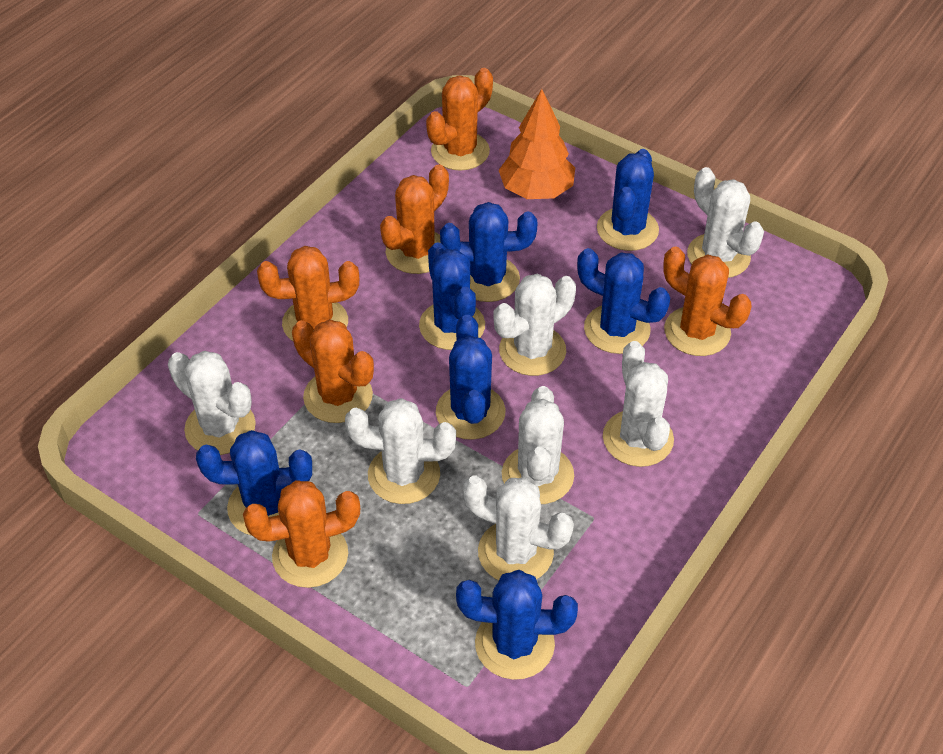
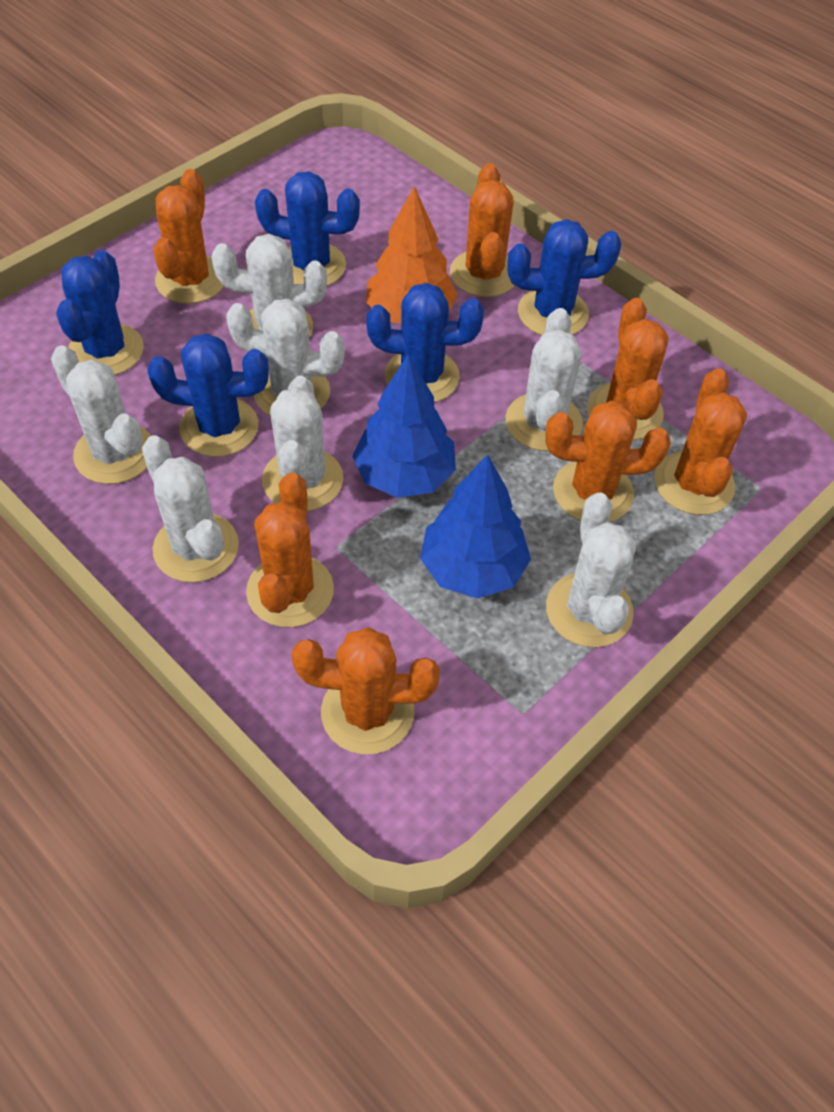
blue cactus: 7 -> 5
blue tree: 0 -> 2
orange cactus: 6 -> 7

